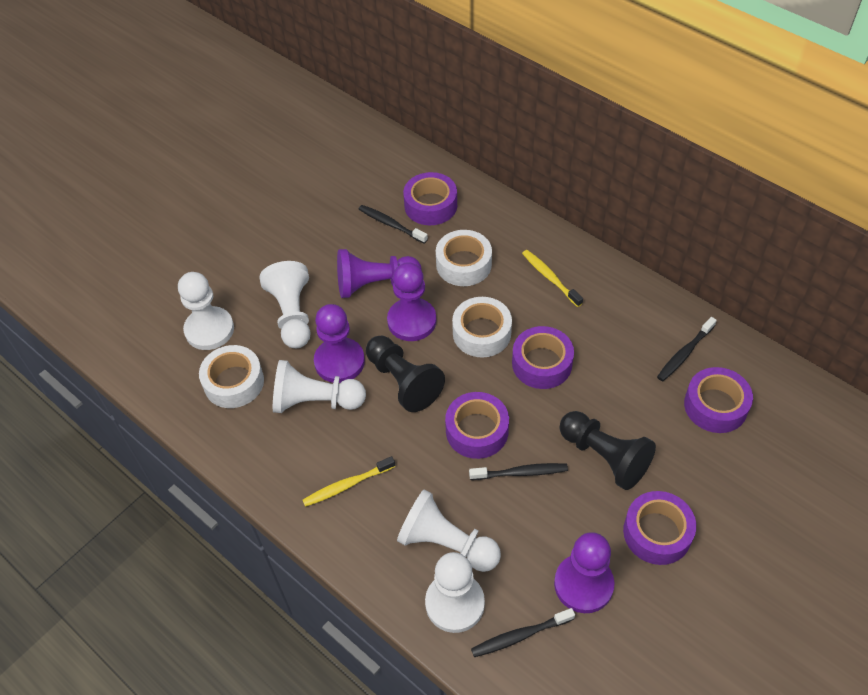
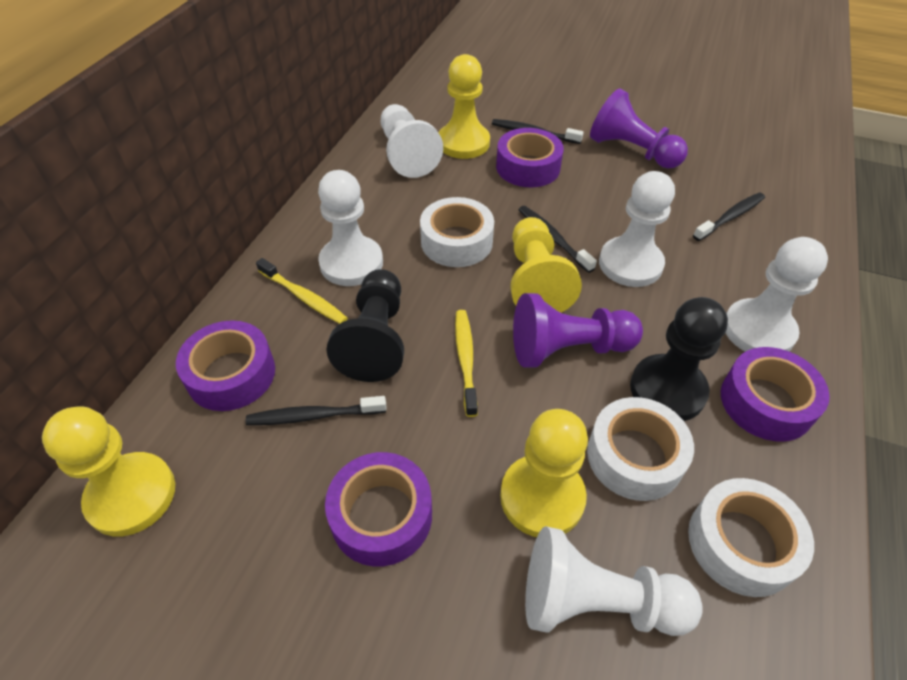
purple pawn: 4 -> 2
purple tape: 5 -> 4
yellow pawn: 0 -> 4

